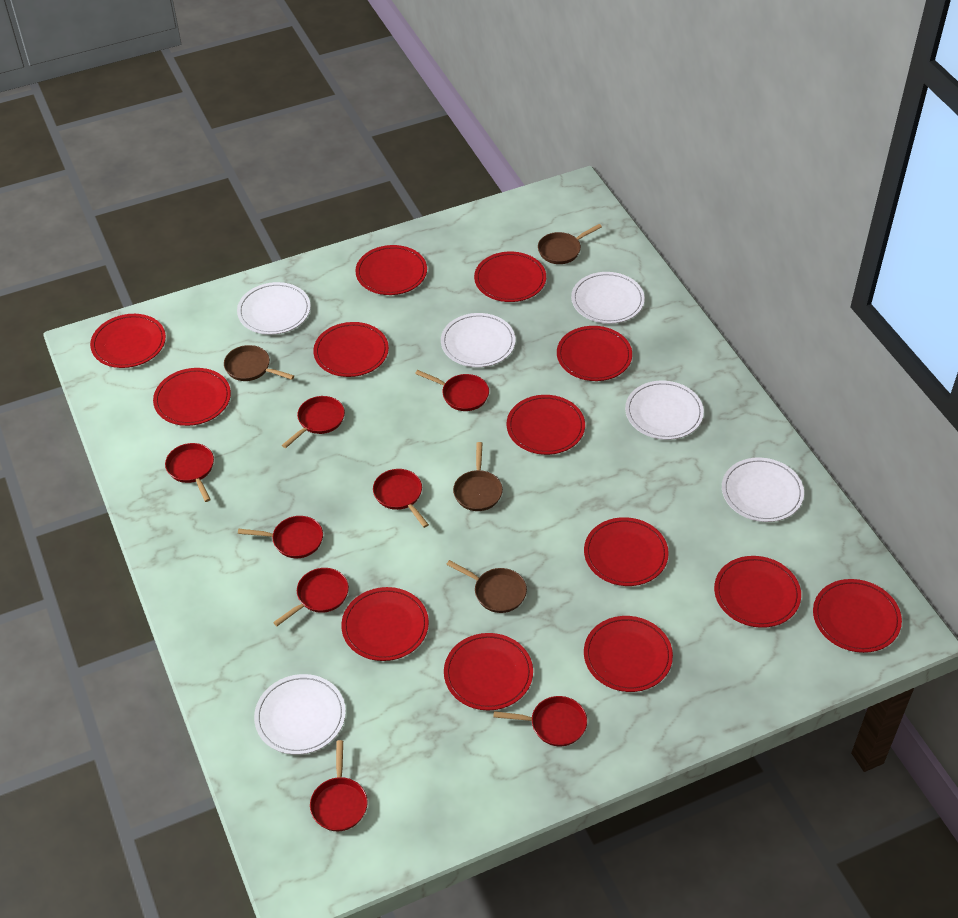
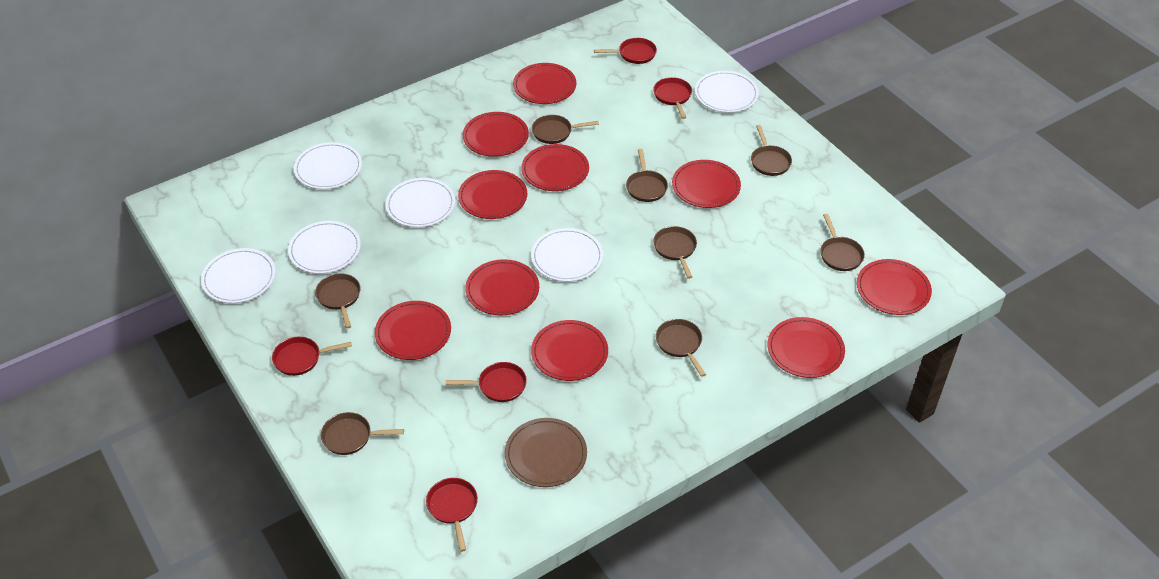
brown pan: 4 -> 8
brown plate: 0 -> 1
red pan: 8 -> 5
red plate: 13 -> 10

